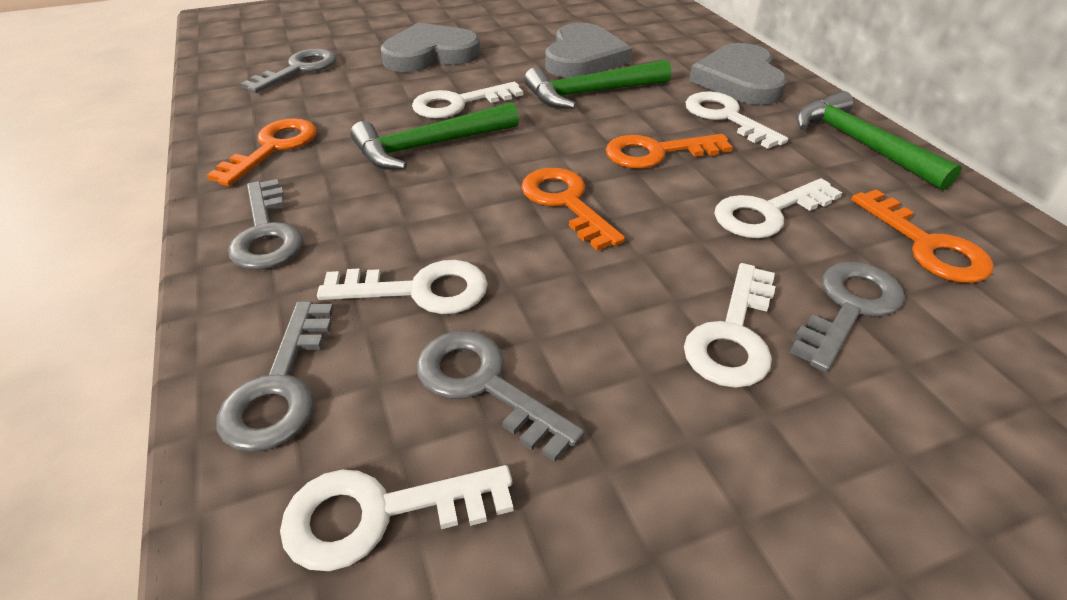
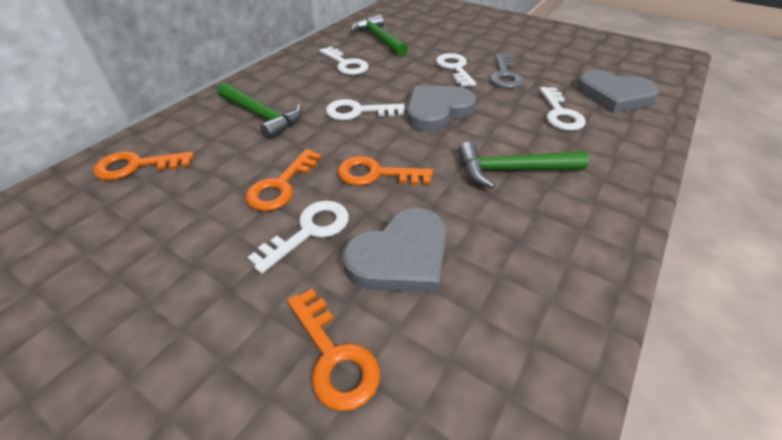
grey key: 5 -> 1
white key: 6 -> 5

